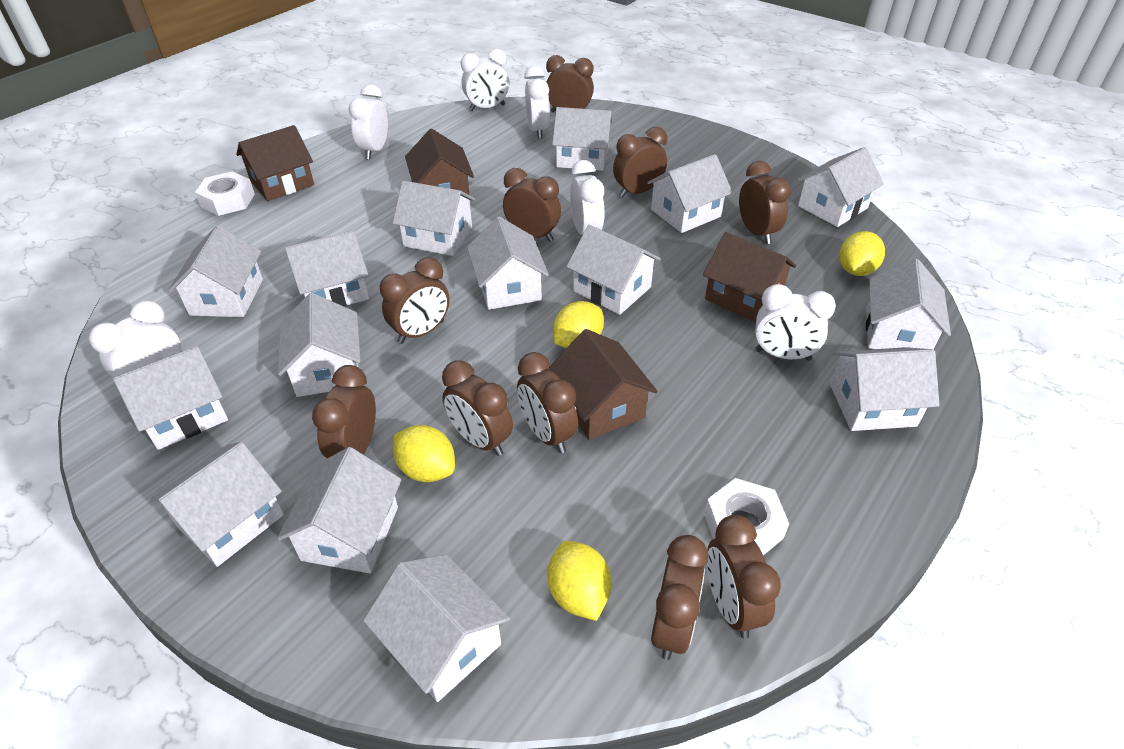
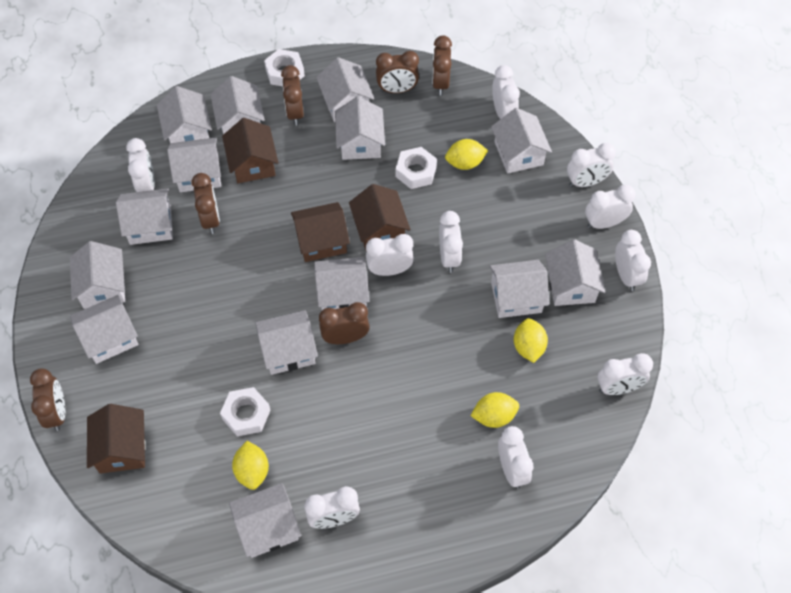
brown clock: 10 -> 6
white clock: 6 -> 10
white house: 15 -> 14
white nut: 2 -> 3

